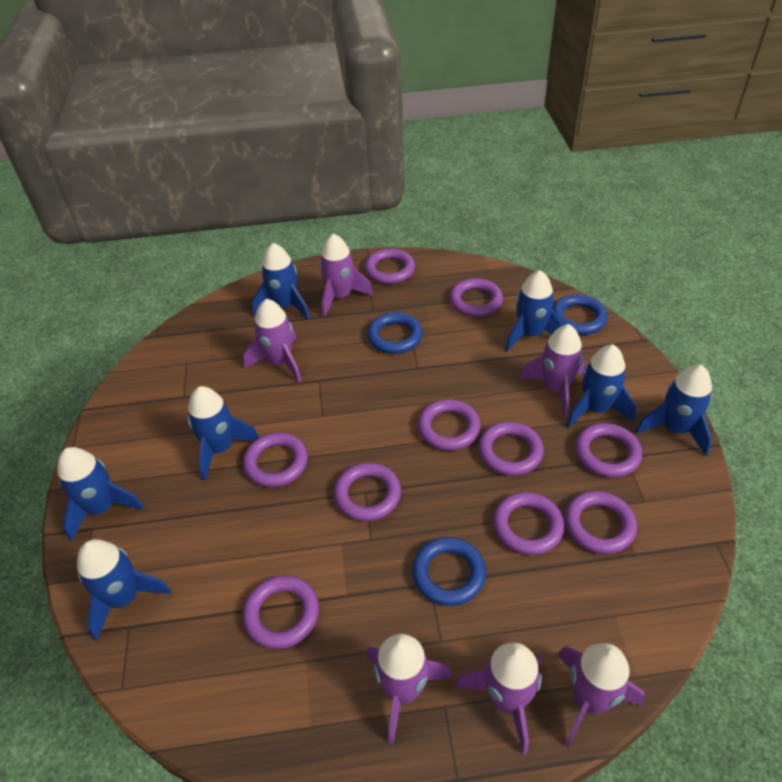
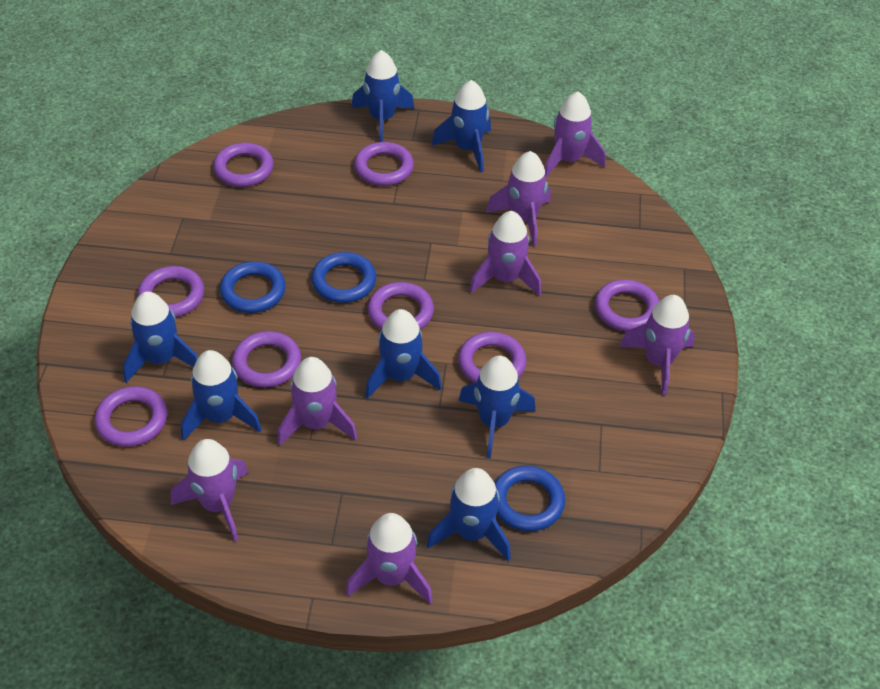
purple ring: 10 -> 8
purple rocket: 6 -> 7

